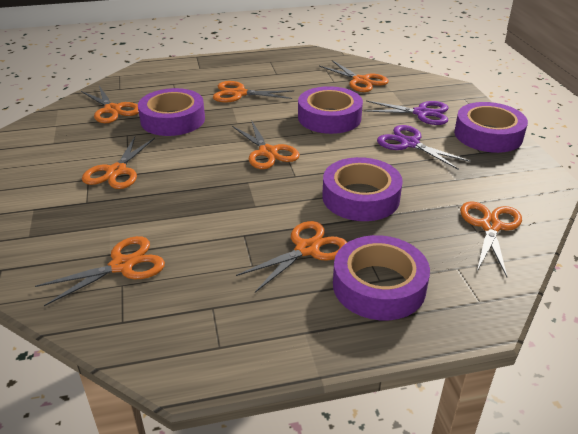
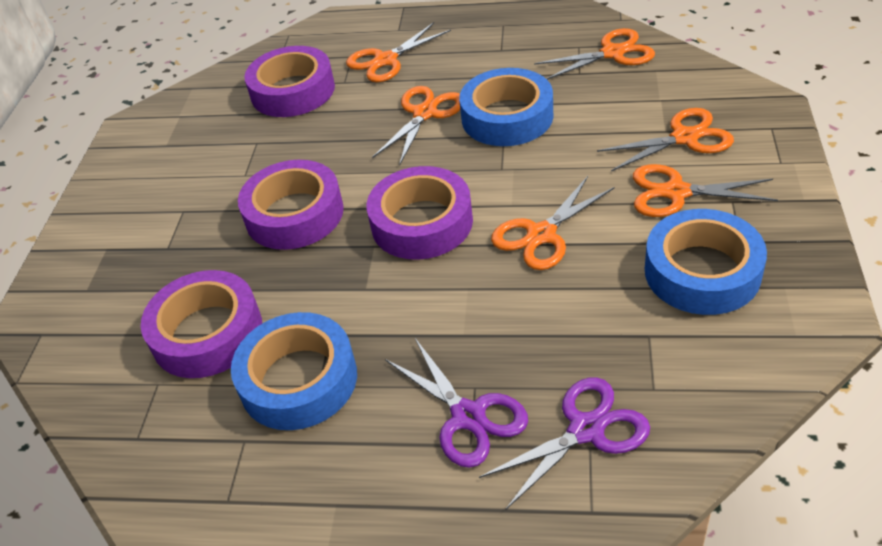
blue tape: 0 -> 3
orange scissors: 8 -> 6
purple tape: 5 -> 4

